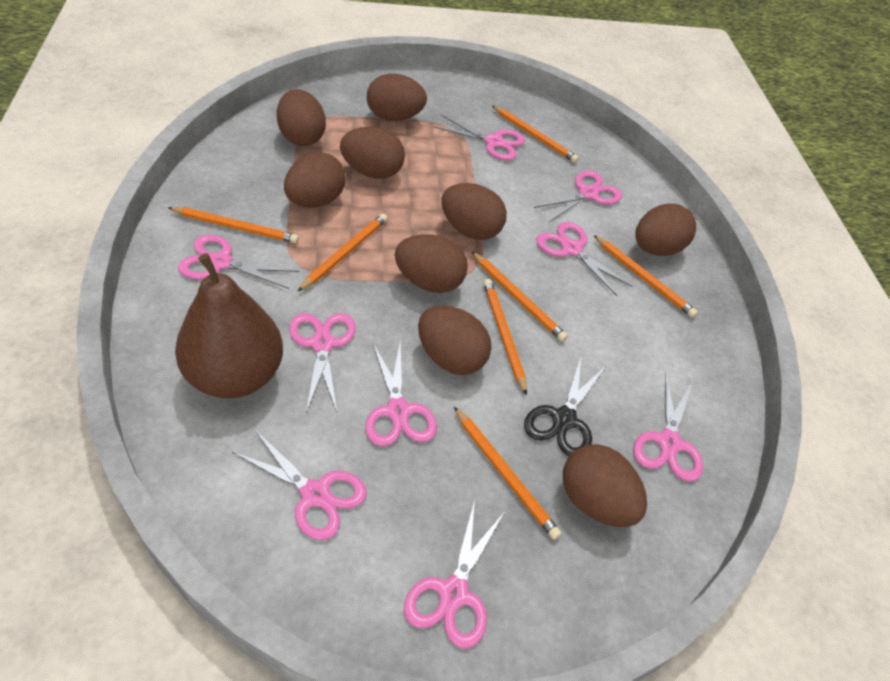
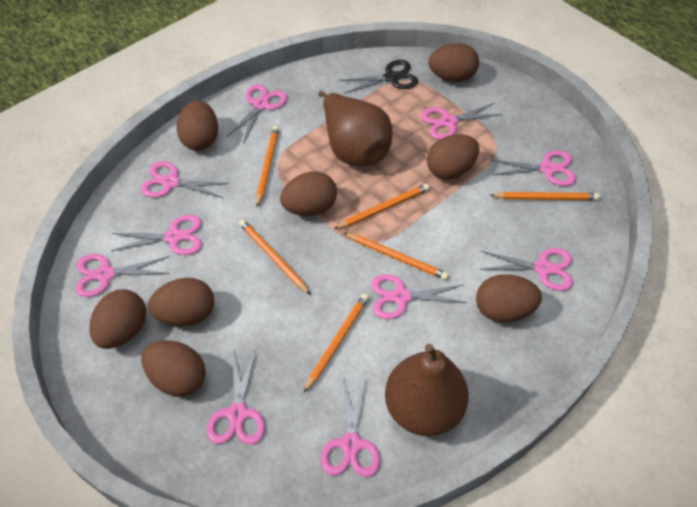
brown egg: 9 -> 8
brown pear: 1 -> 2
orange pencil: 7 -> 6
pink scissors: 9 -> 10

